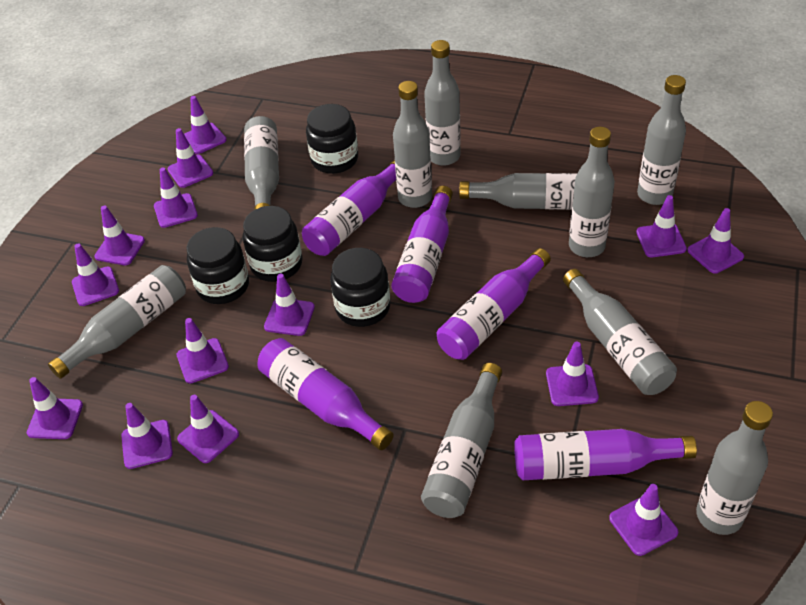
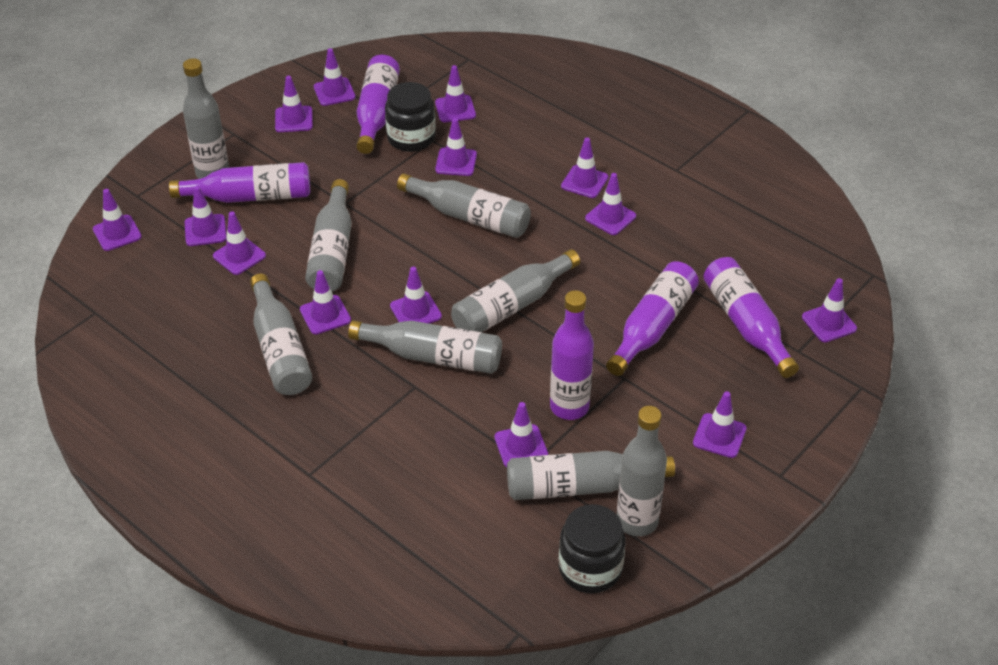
black jar: 4 -> 2
grey bottle: 10 -> 8

